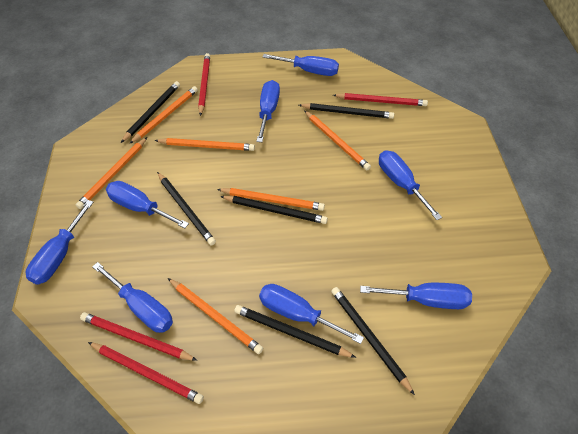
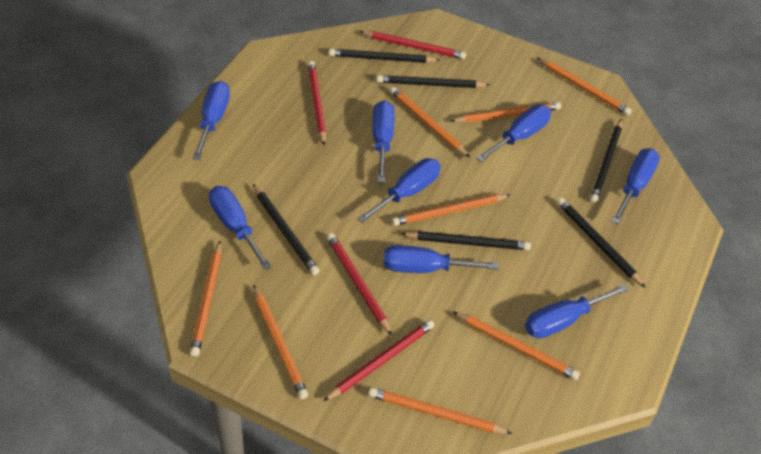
orange pencil: 6 -> 8

